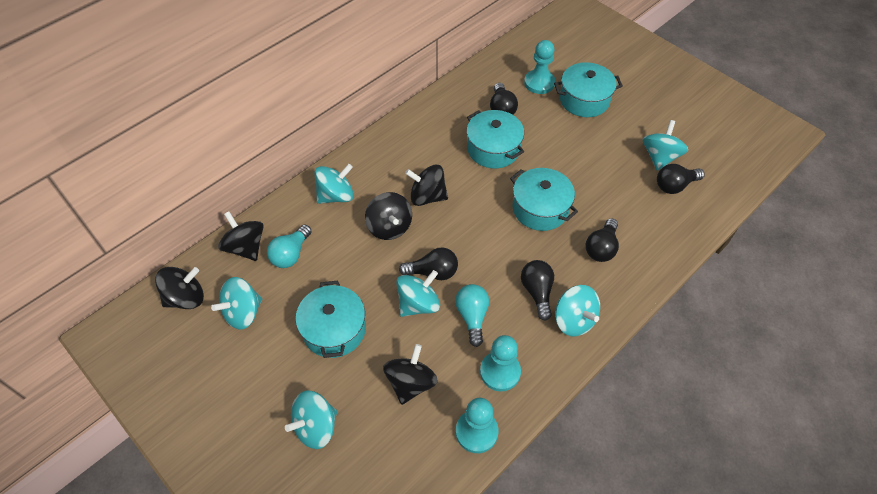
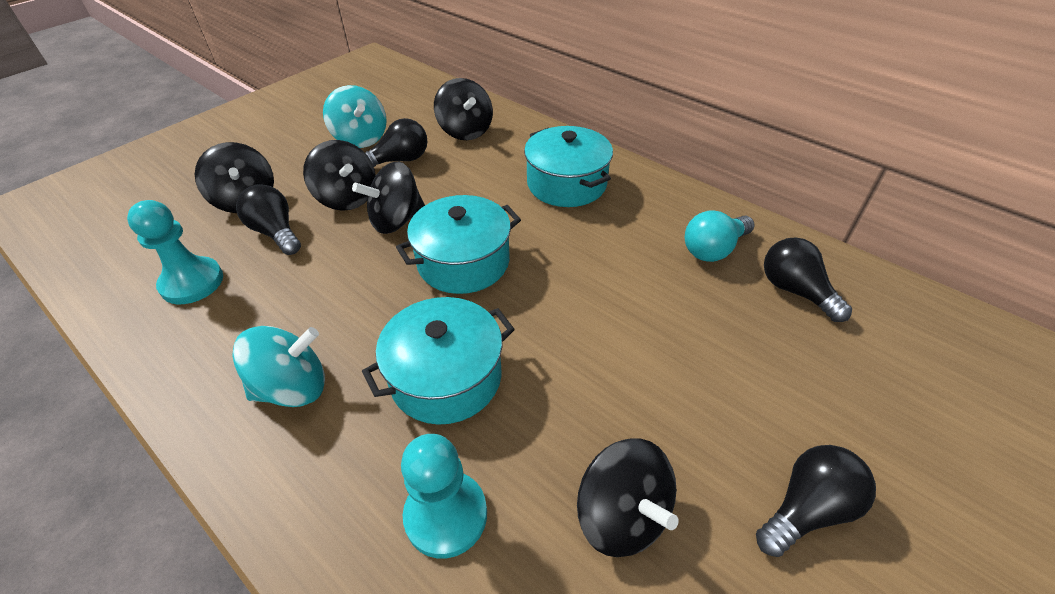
black light bulb: 5 -> 4
turquoise light bulb: 2 -> 1
turquoise pawn: 3 -> 2
turquoise pot: 4 -> 3
turquoise spinning top: 6 -> 2

